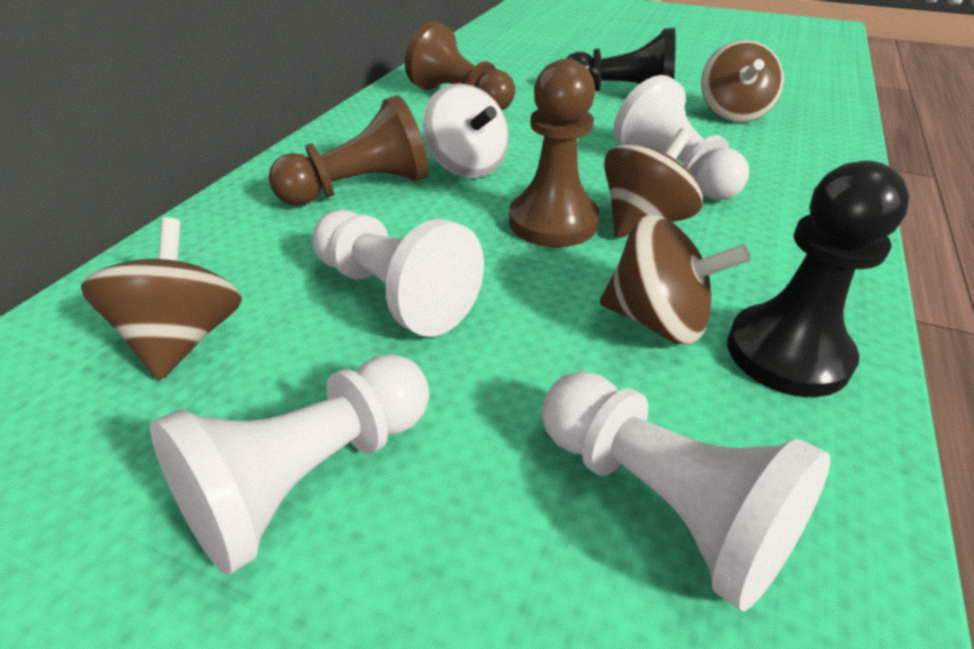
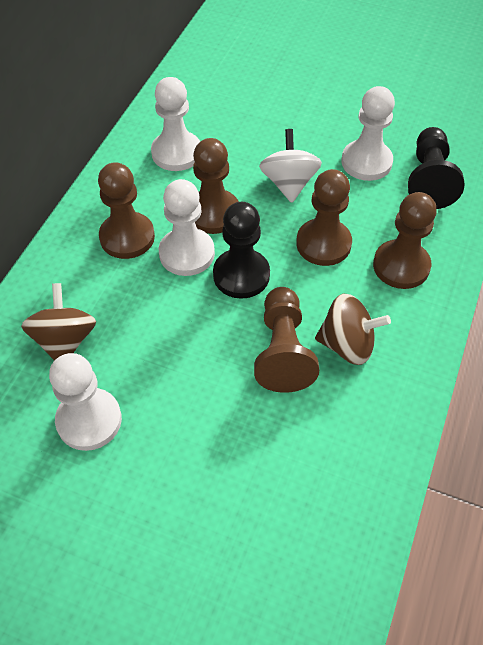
brown pawn: 3 -> 5
brown spinning top: 4 -> 2

